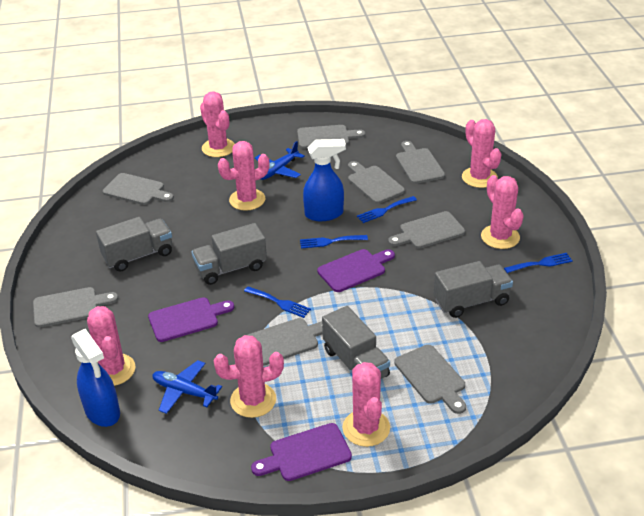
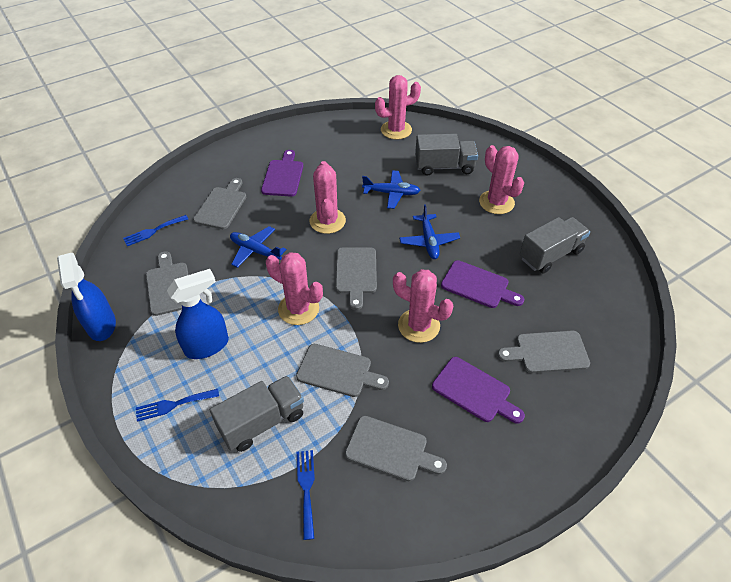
blue fork: 4 -> 3
blue plane: 2 -> 3
grey cutting board: 8 -> 6
grey truck: 4 -> 3
pink cactus: 7 -> 5

